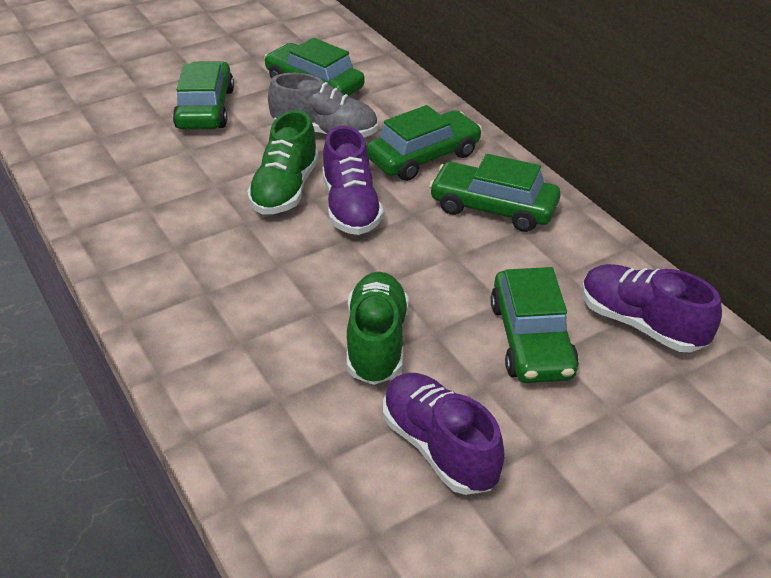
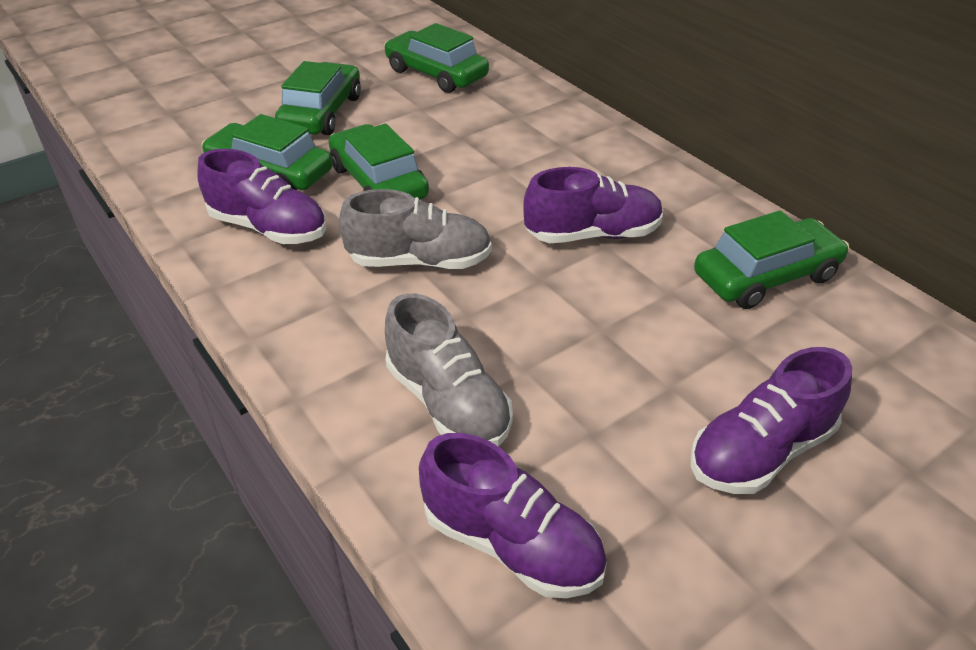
green shoe: 2 -> 0
grey shoe: 1 -> 2
purple shoe: 3 -> 4

